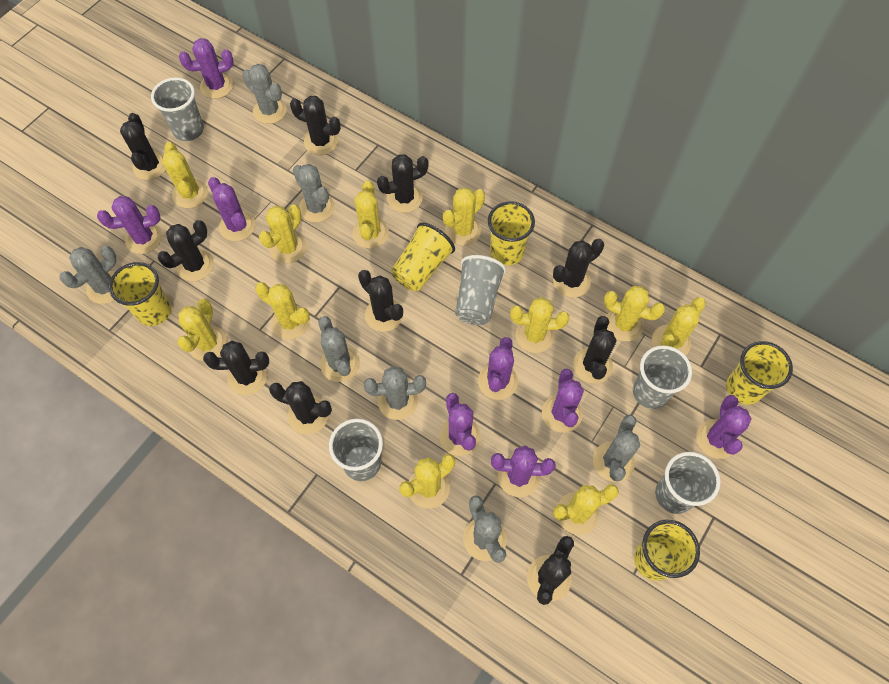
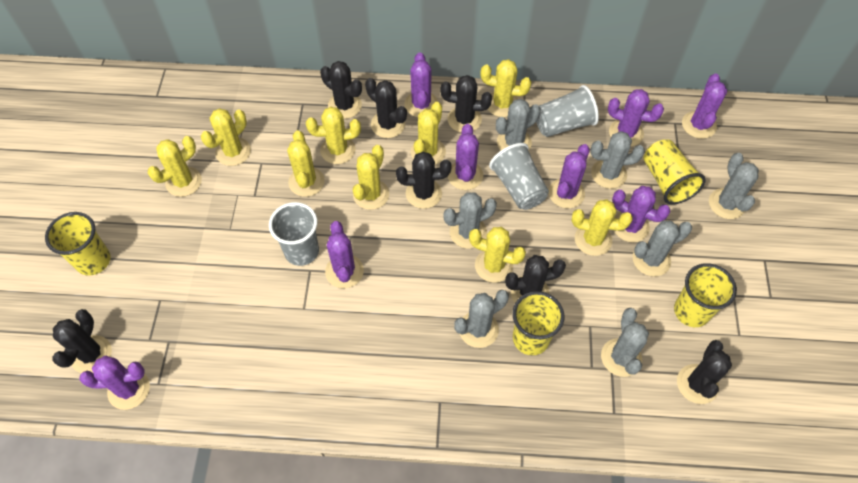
black cactus: 10 -> 7
grey cup: 5 -> 3
yellow cactus: 11 -> 9
yellow cup: 5 -> 4

